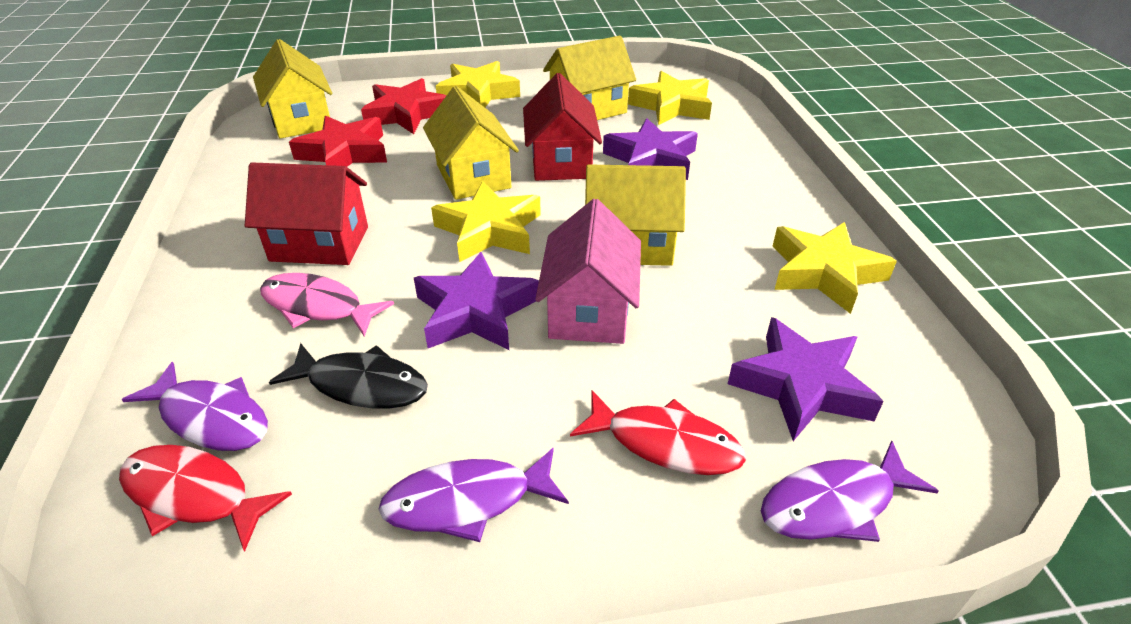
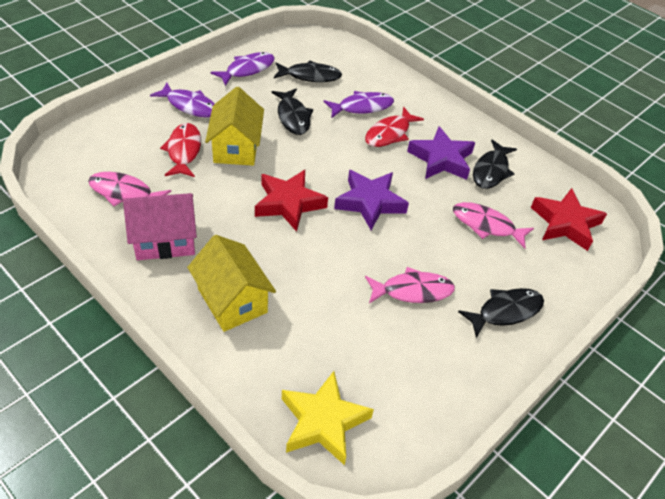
black fish: 1 -> 4
pink fish: 1 -> 3
purple star: 3 -> 2
red house: 2 -> 0
yellow house: 4 -> 2
yellow star: 4 -> 1

